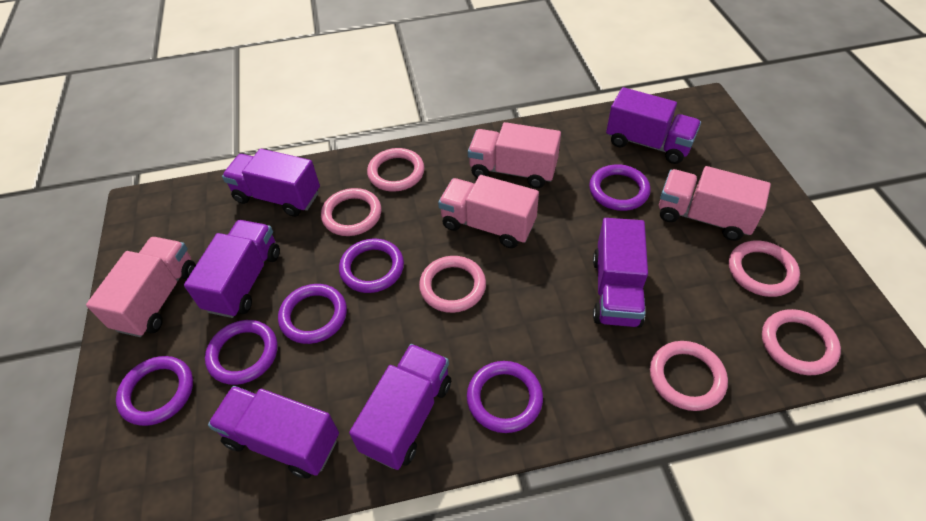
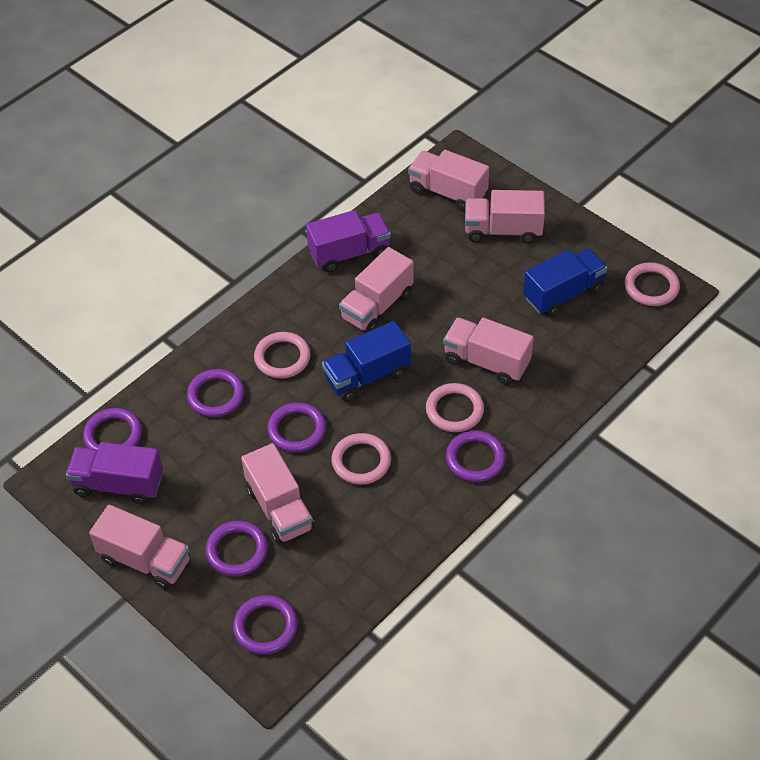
blue truck: 0 -> 2
pink ring: 6 -> 4
pink truck: 4 -> 6
purple truck: 6 -> 2

